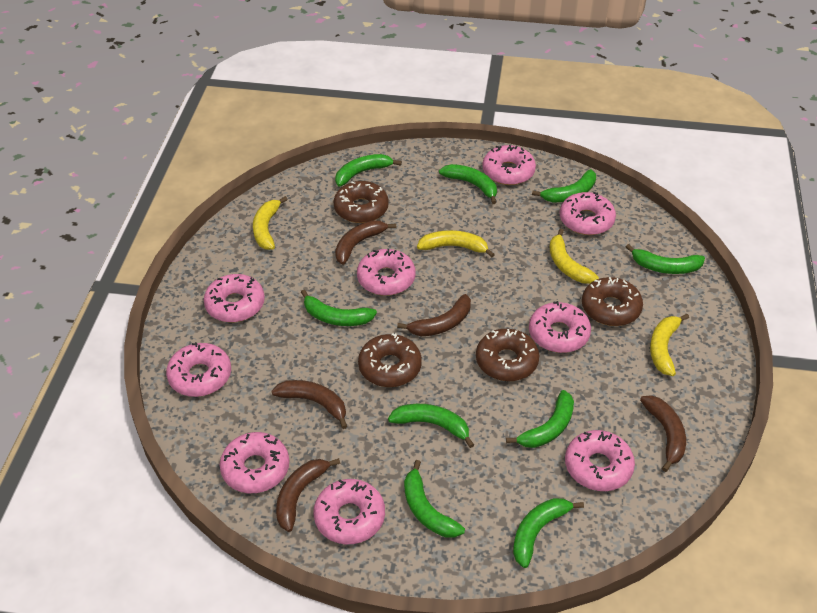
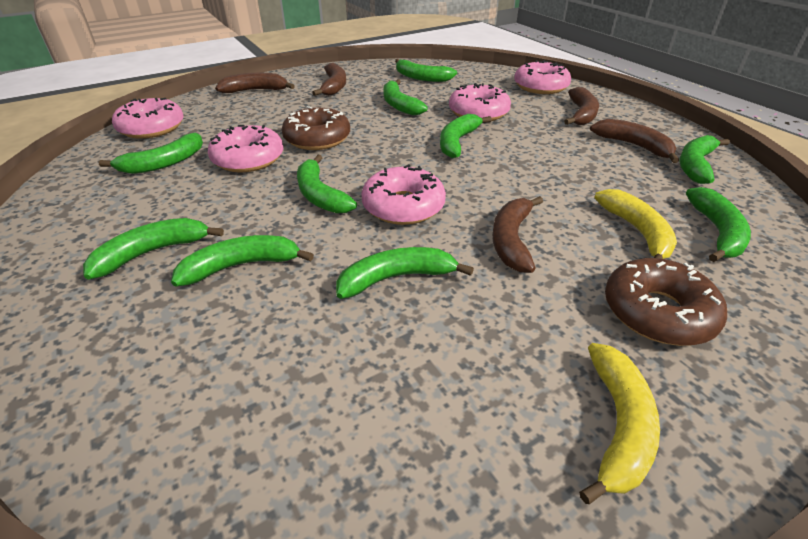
brown donut: 4 -> 2
green banana: 9 -> 10
pink donut: 9 -> 5
yellow banana: 4 -> 2

